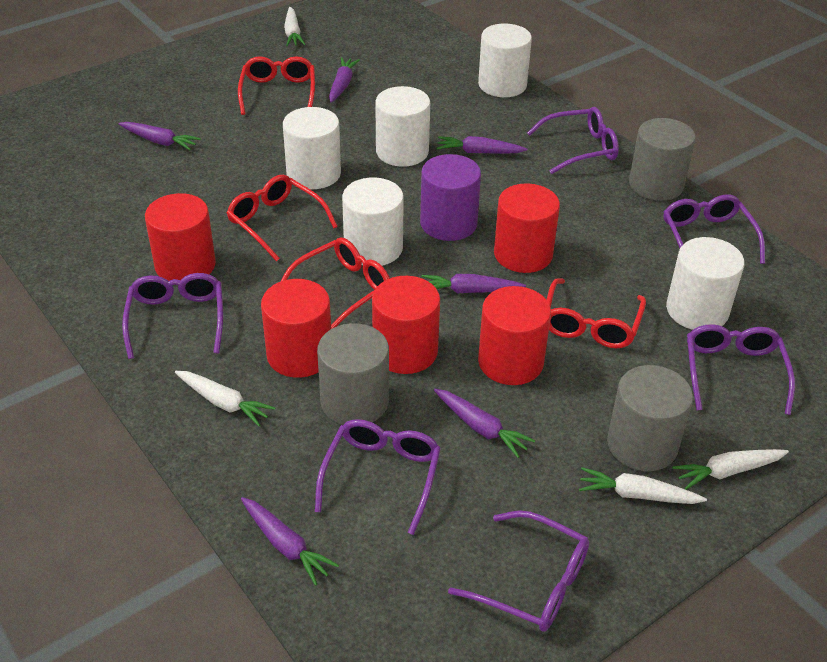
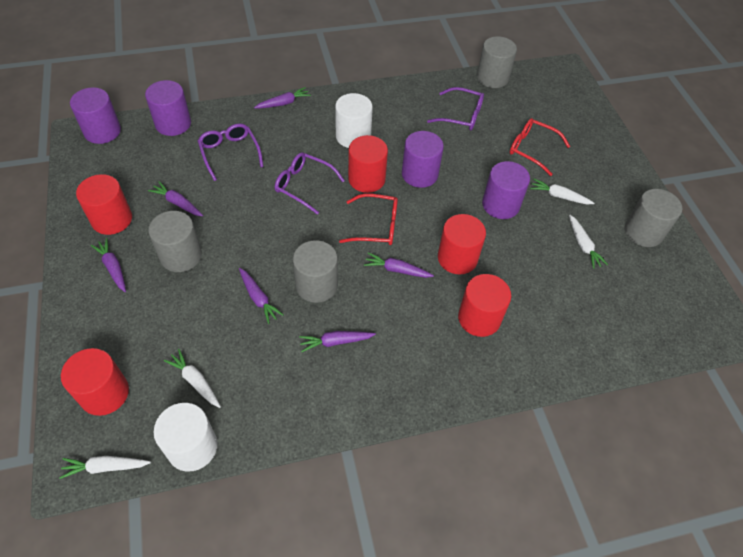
grey cylinder: 3 -> 4
purple cylinder: 1 -> 4
purple glasses: 6 -> 3
red glasses: 4 -> 2
white cylinder: 5 -> 2

